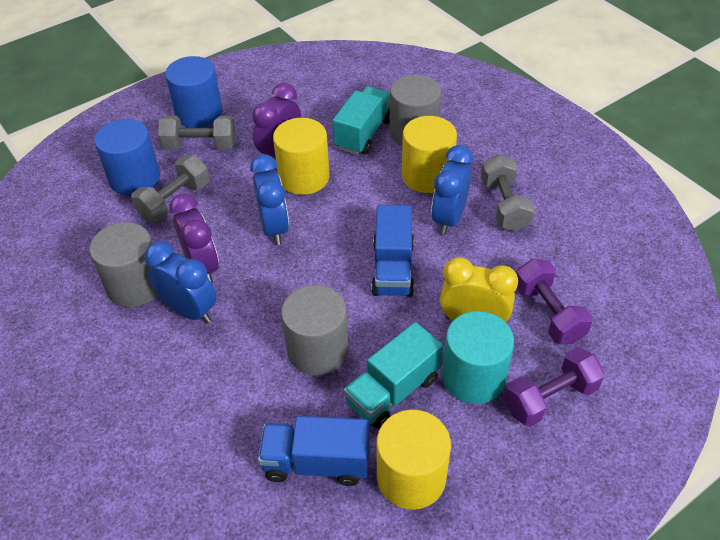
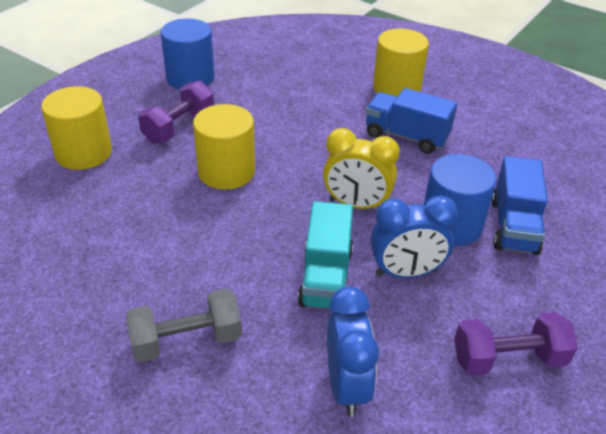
blue clock: 3 -> 2
grey cylinder: 3 -> 0
grey dumbbell: 3 -> 1
purple clock: 2 -> 0
turquoise cylinder: 1 -> 0
turquoise truck: 2 -> 1

